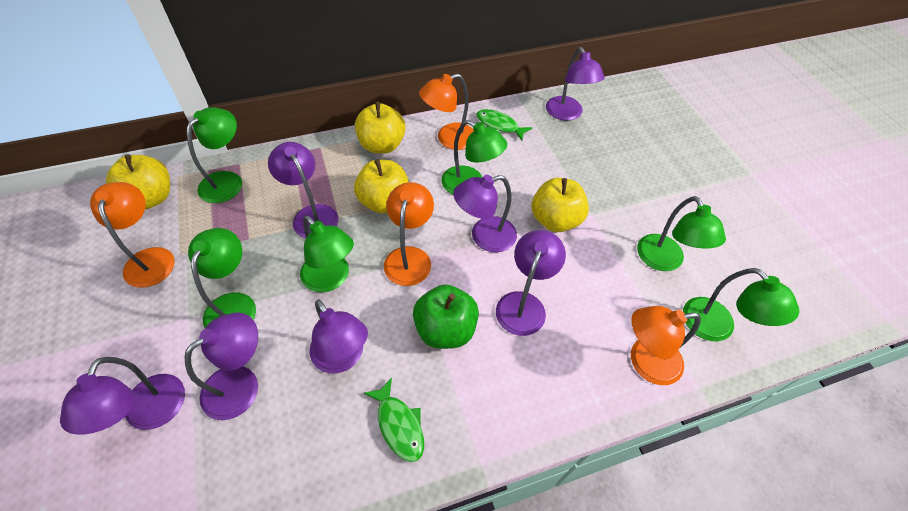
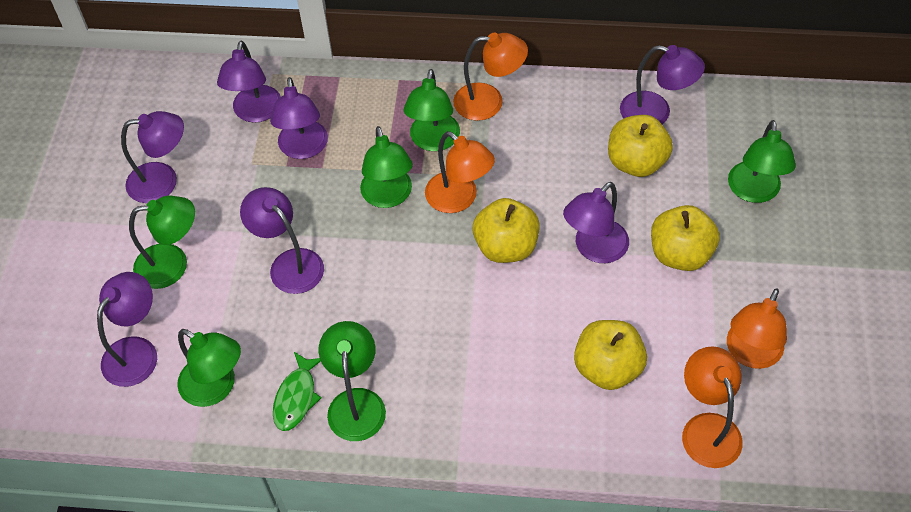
green apple: 1 -> 0
green fish: 2 -> 1

